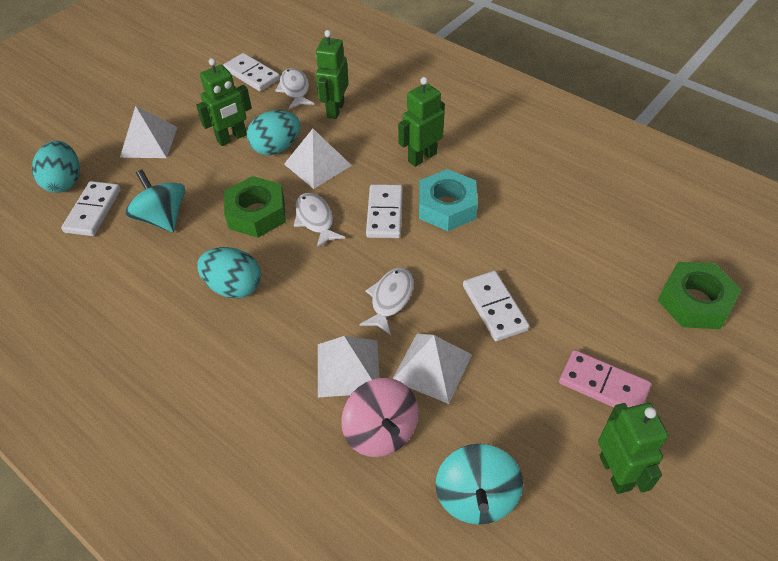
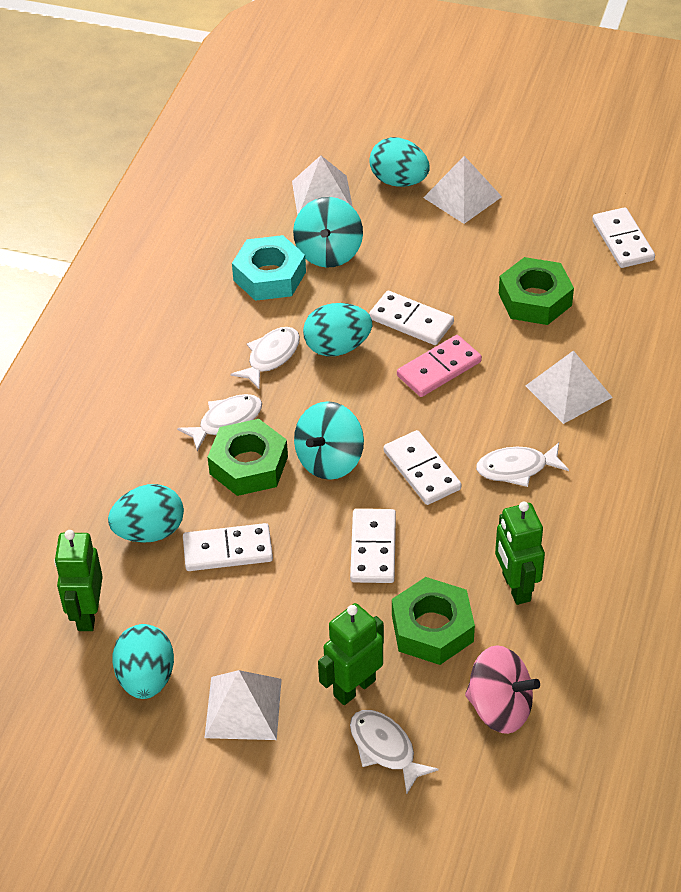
green nut: 2 -> 3
green robot: 4 -> 3
turquoise egg: 3 -> 4
white domino: 4 -> 5
white fish: 3 -> 4

